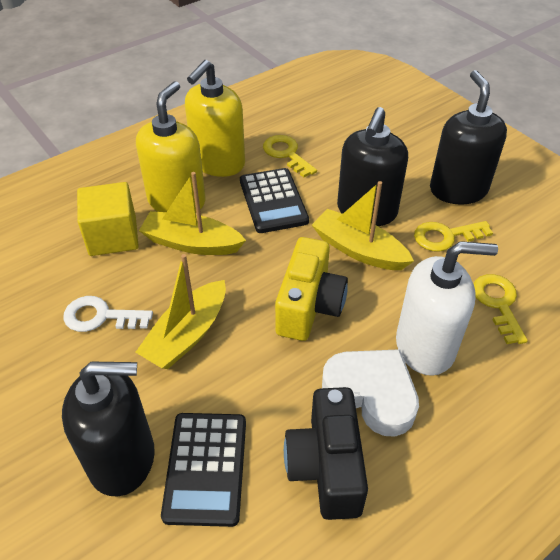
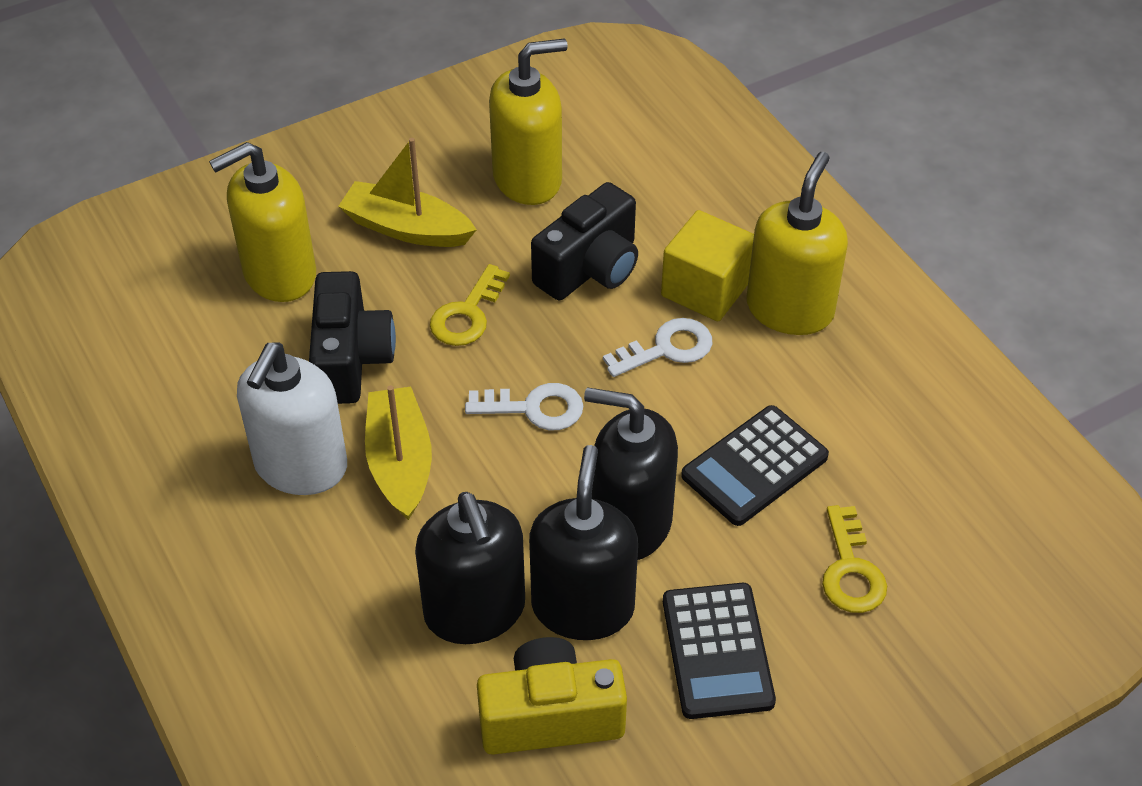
black camera: 1 -> 2
white heart: 1 -> 0
white key: 1 -> 2
yellow boat: 3 -> 2
yellow key: 3 -> 2
yellow soap dispenser: 2 -> 3

